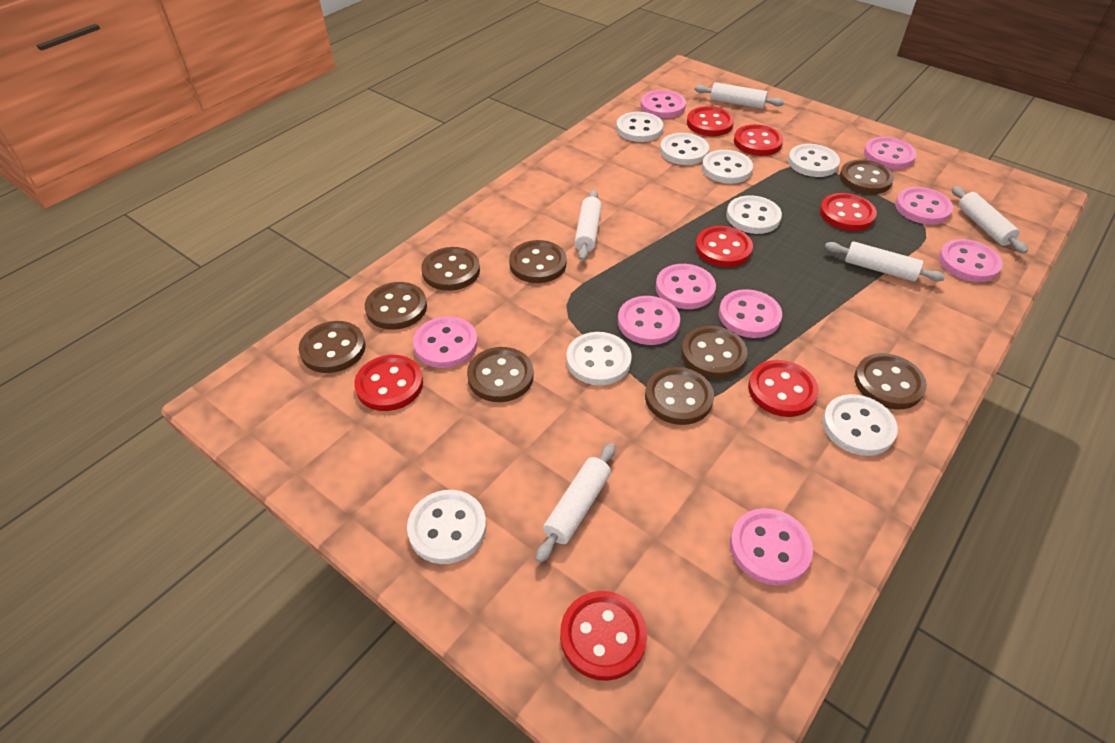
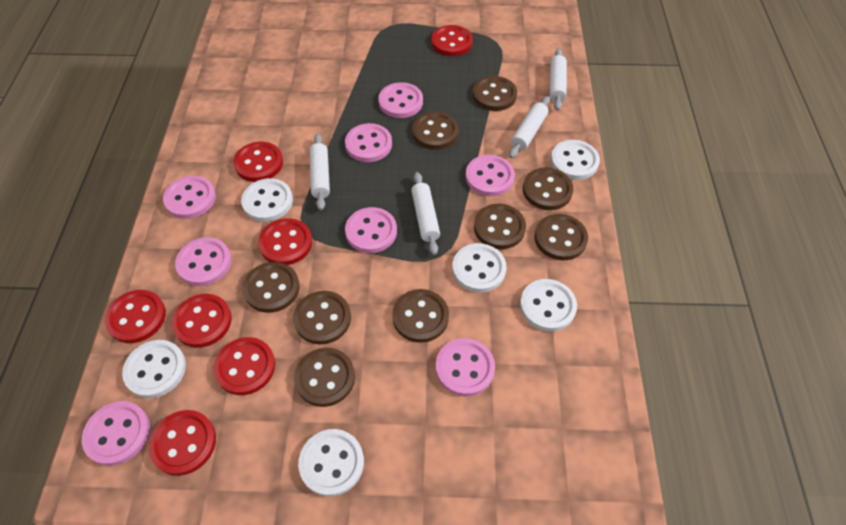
pink button: 9 -> 8
white button: 8 -> 6
white rolling pin: 5 -> 4

